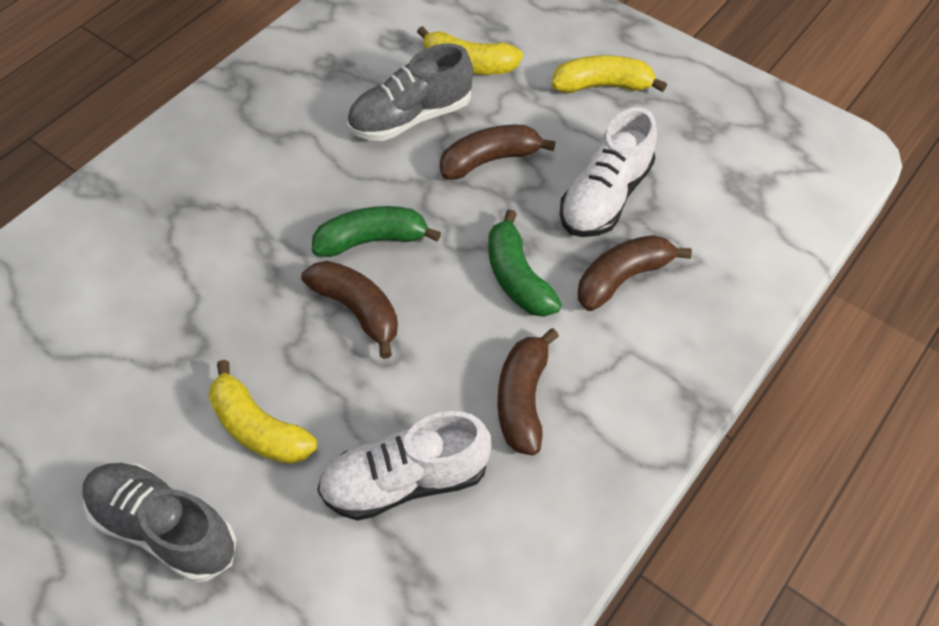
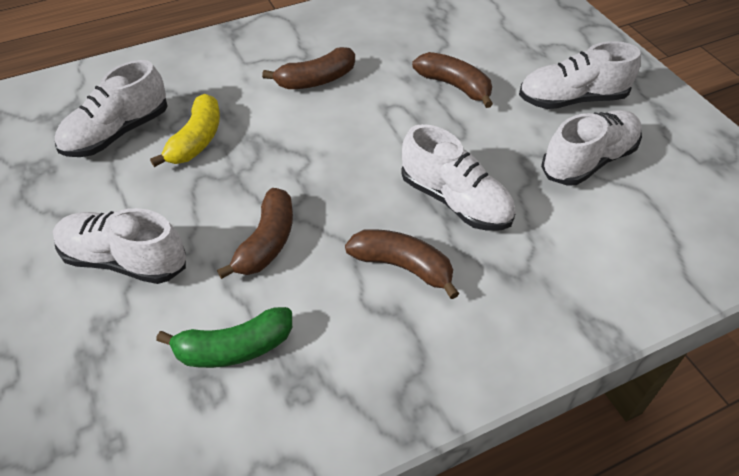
green banana: 2 -> 1
grey shoe: 2 -> 0
white shoe: 2 -> 5
yellow banana: 3 -> 1

